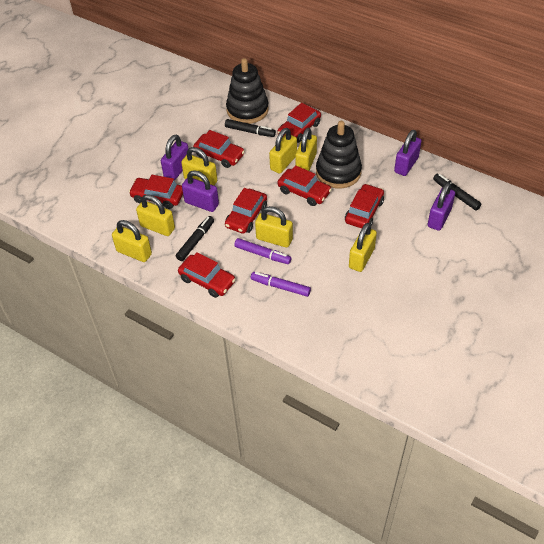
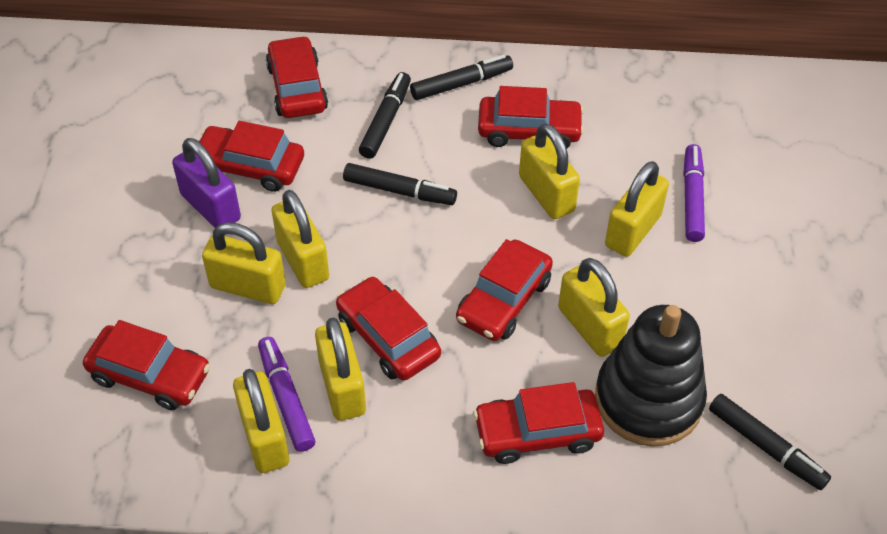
black marker: 3 -> 4
black stacking toy: 2 -> 1
purple padlock: 4 -> 1

